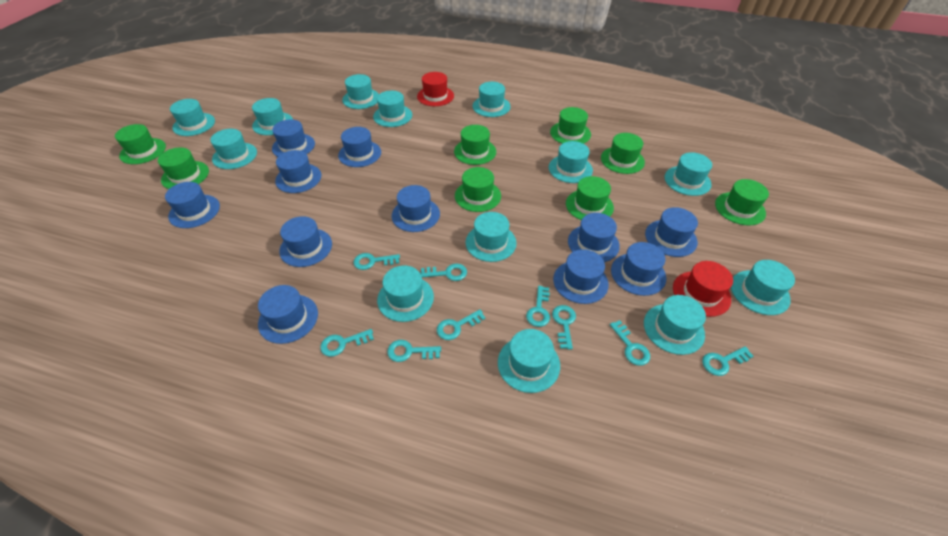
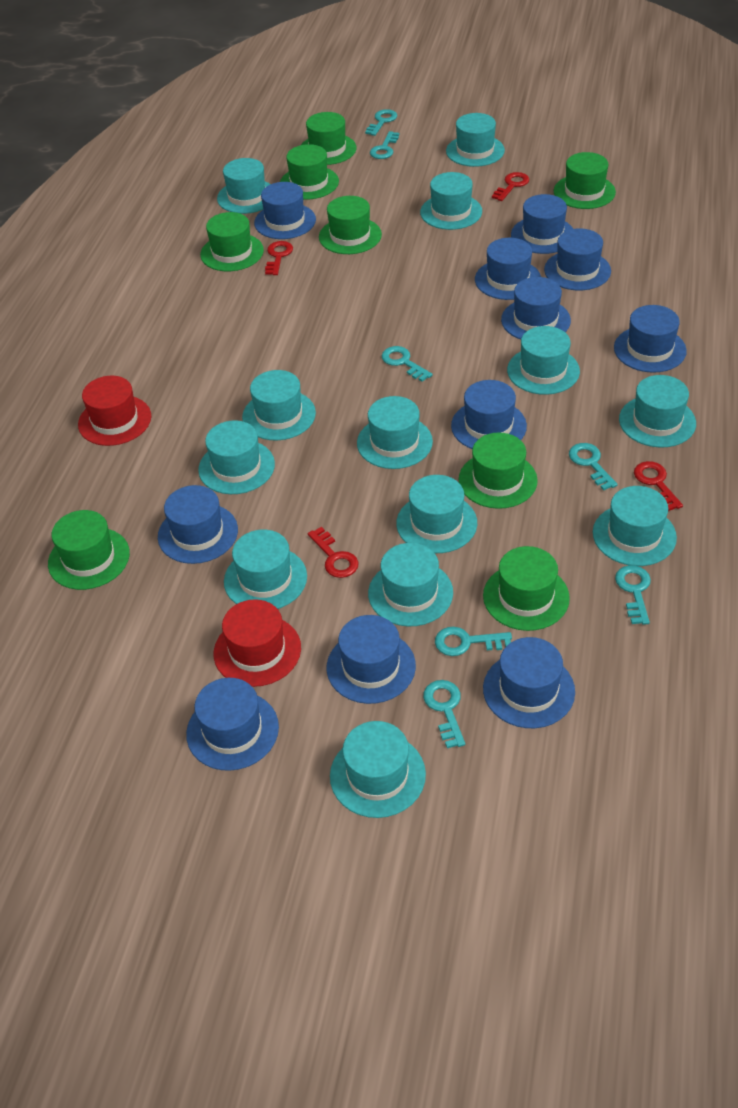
red key: 0 -> 4
turquoise key: 9 -> 7

